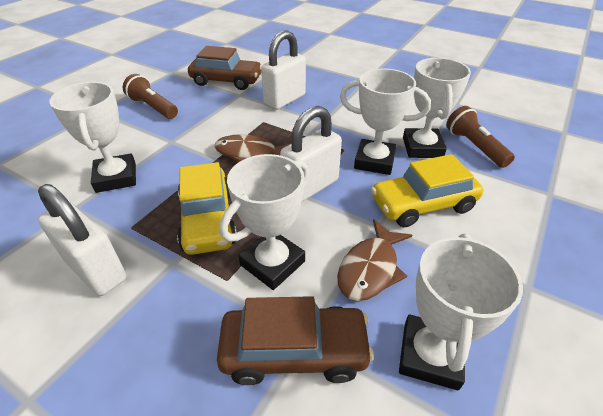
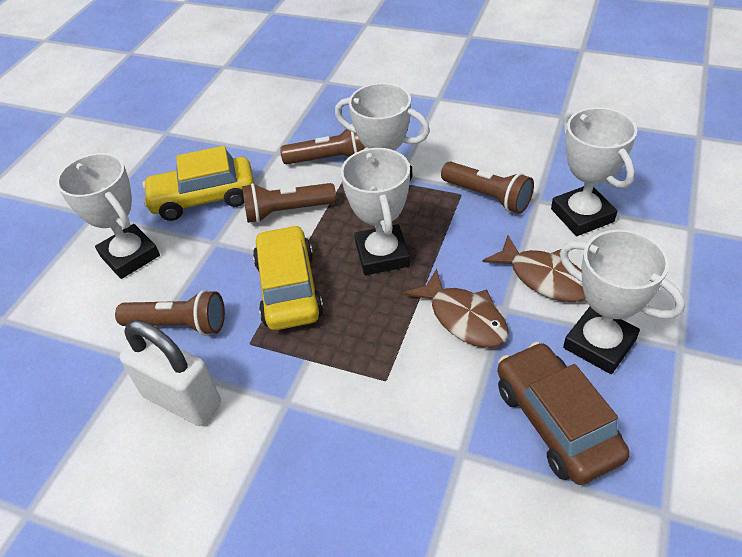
brown car: 2 -> 1
brown flashlight: 2 -> 4
white padlock: 3 -> 1

